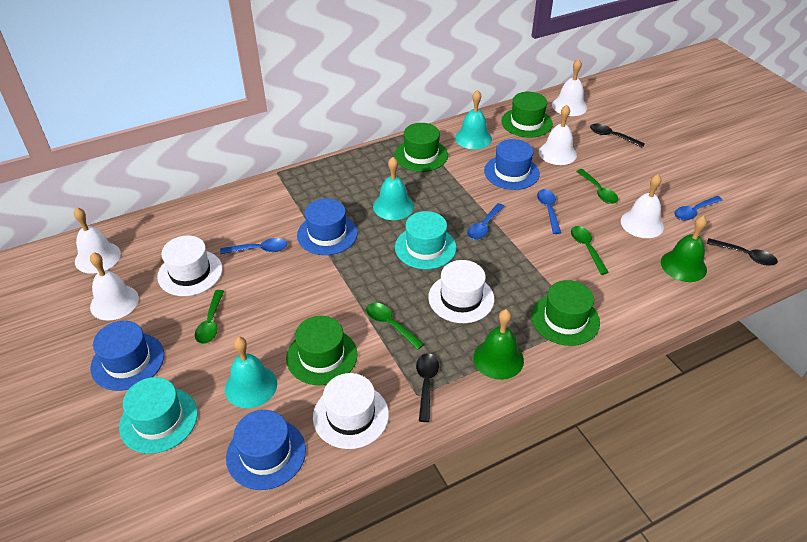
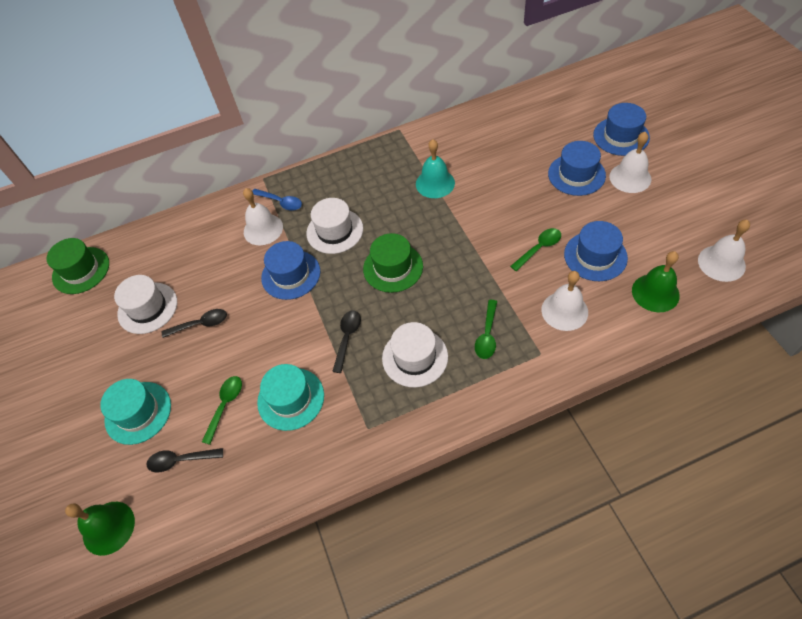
blue spoon: 4 -> 1
green hat: 4 -> 2
green spoon: 4 -> 3
turquoise bell: 3 -> 1
white bell: 5 -> 4

